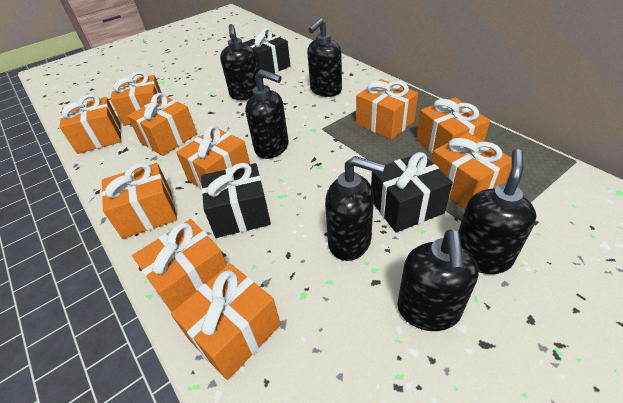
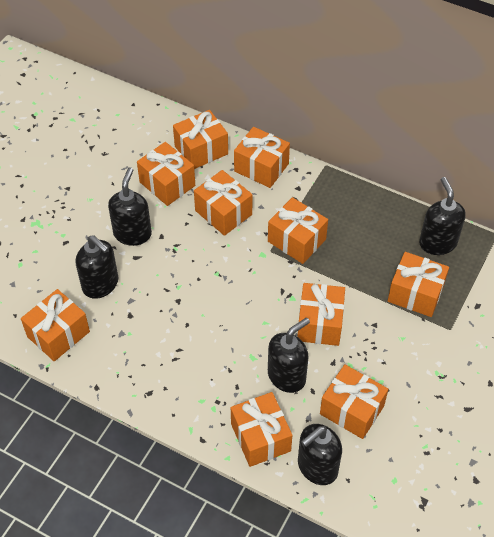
black gift: 3 -> 0
black soap dispenser: 6 -> 5

